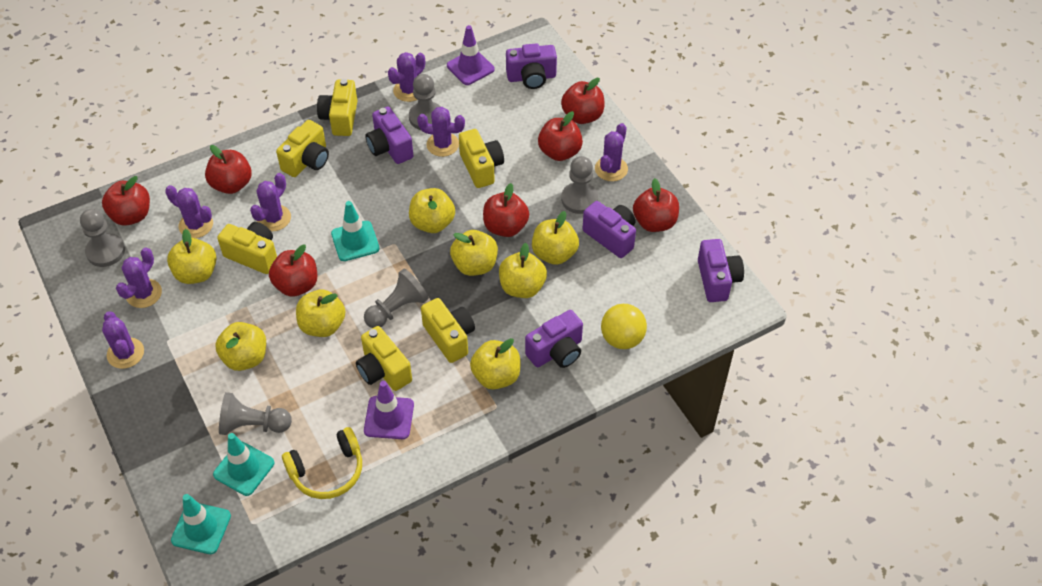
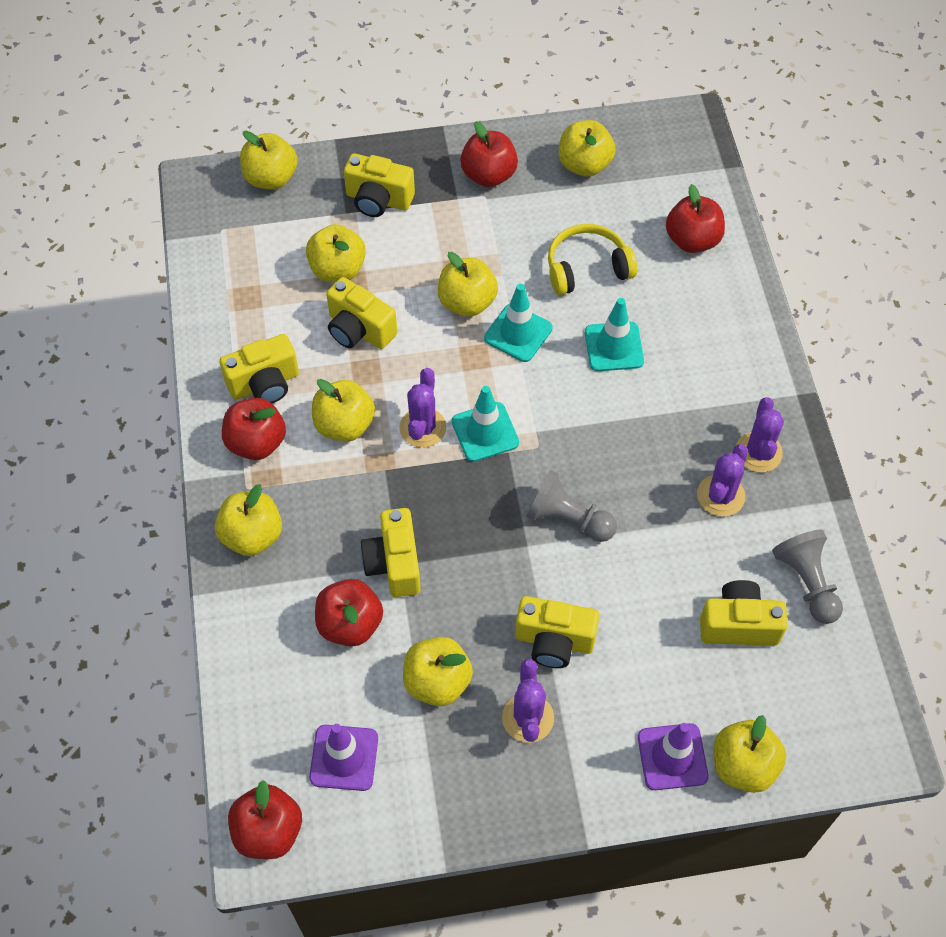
grey pawn: 5 -> 2
purple cactus: 7 -> 4
purple camera: 5 -> 0
red apple: 7 -> 5
yellow ball: 1 -> 0

